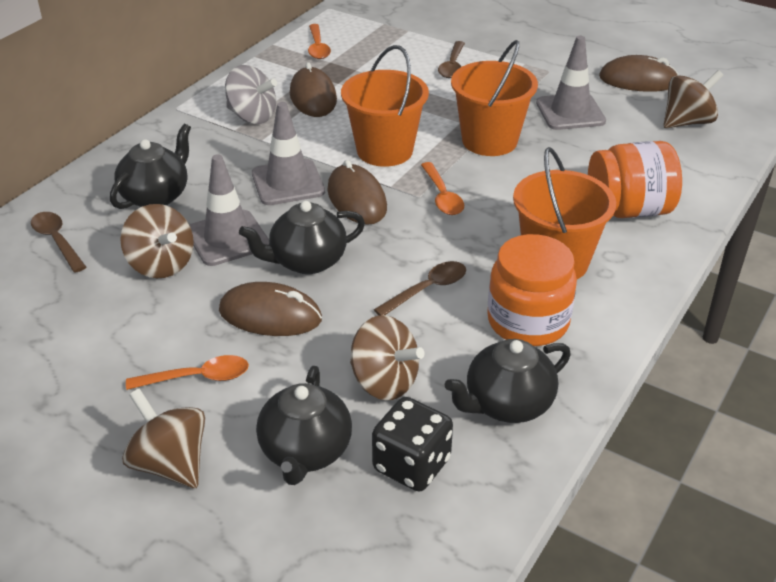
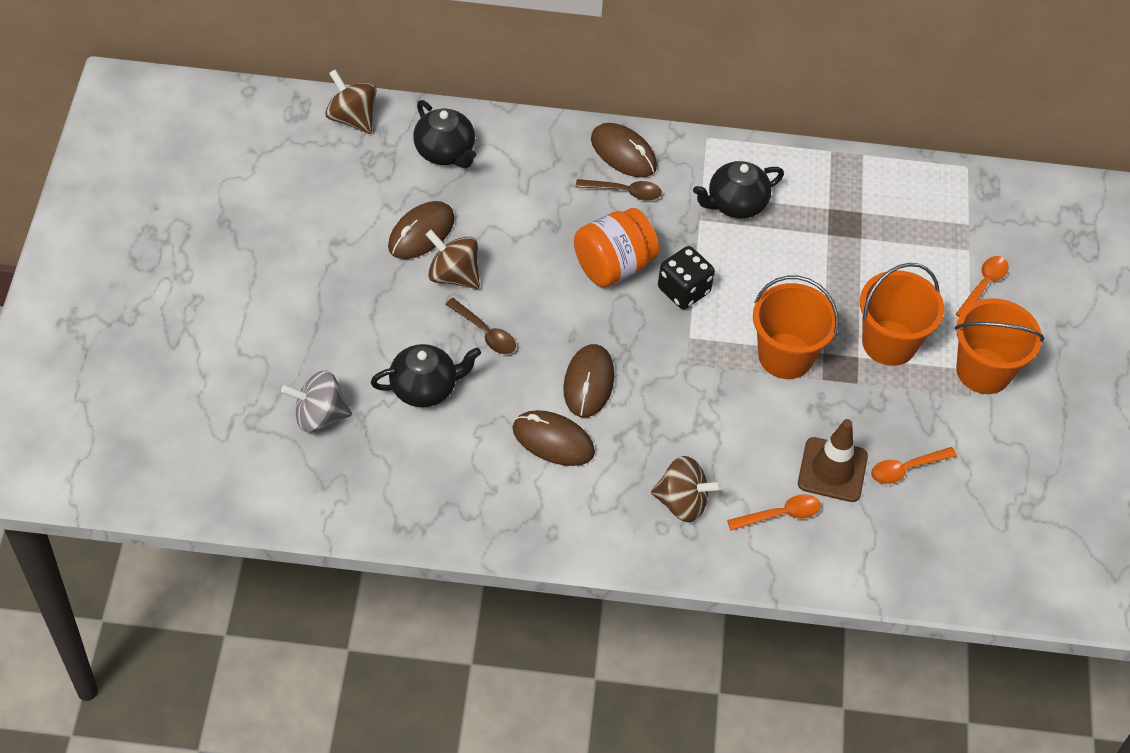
black teapot: 4 -> 3
brown spinning top: 4 -> 3
brown spoon: 3 -> 2
brown traffic cone: 0 -> 1
grey traffic cone: 3 -> 0
orange jar: 2 -> 1

